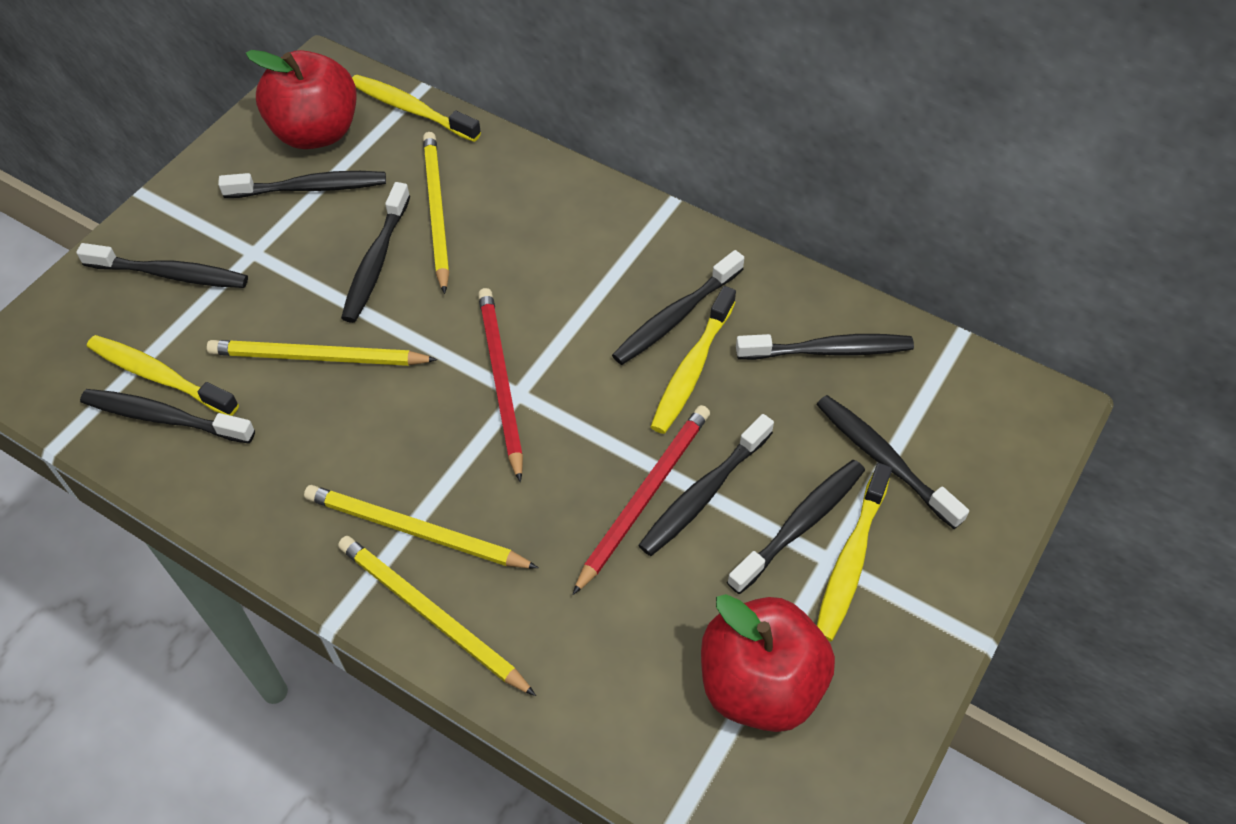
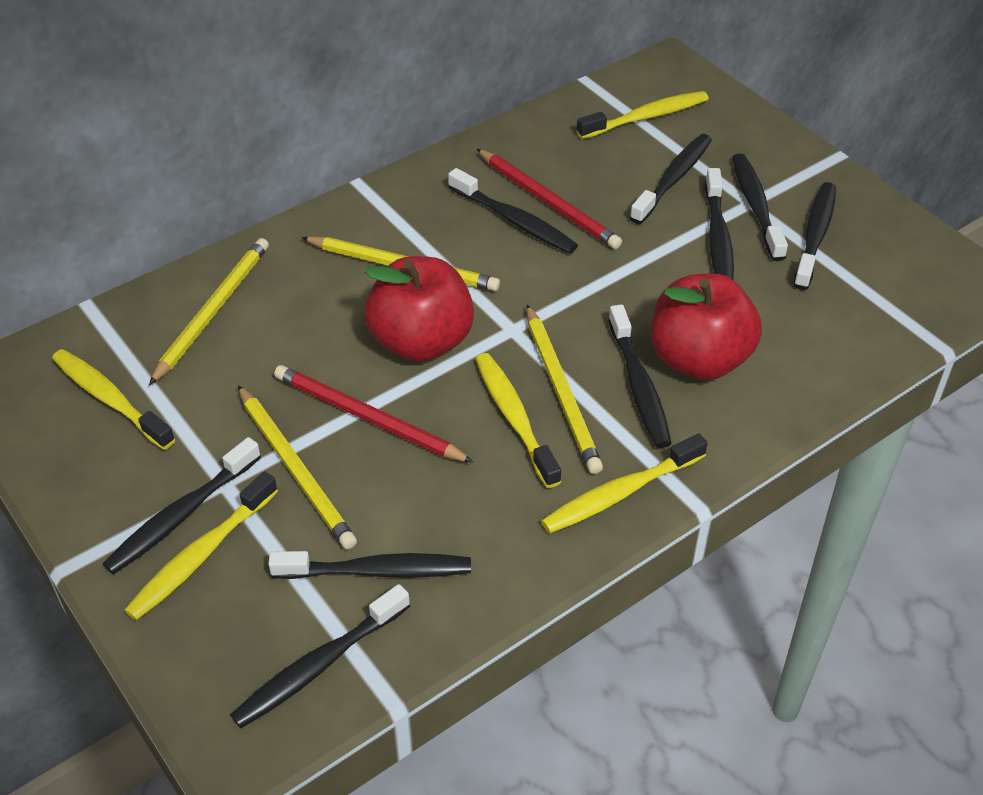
yellow toothbrush: 4 -> 5

